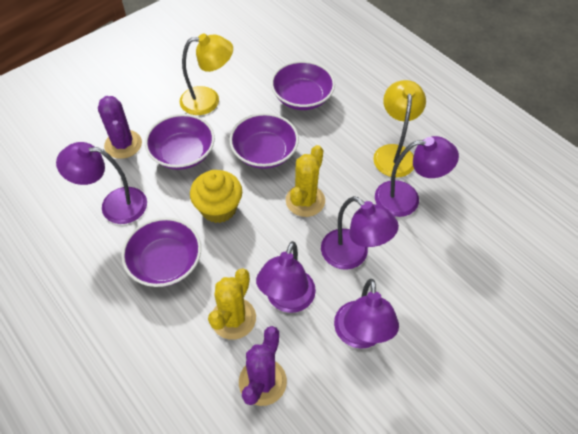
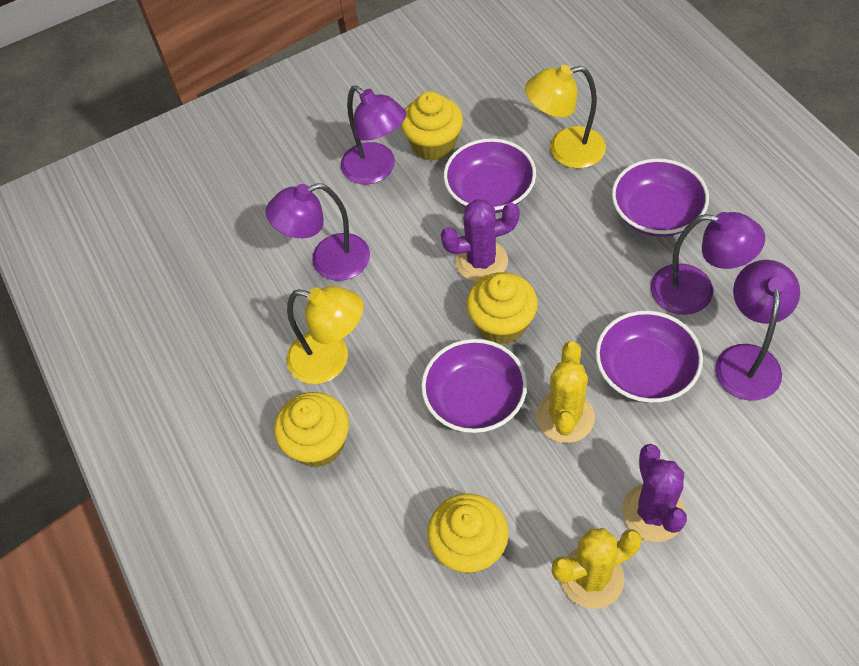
purple lamp: 5 -> 4
yellow cupcake: 1 -> 4

